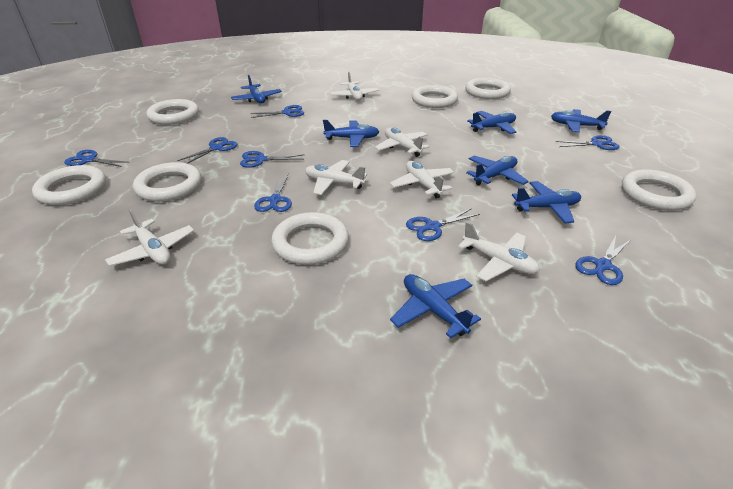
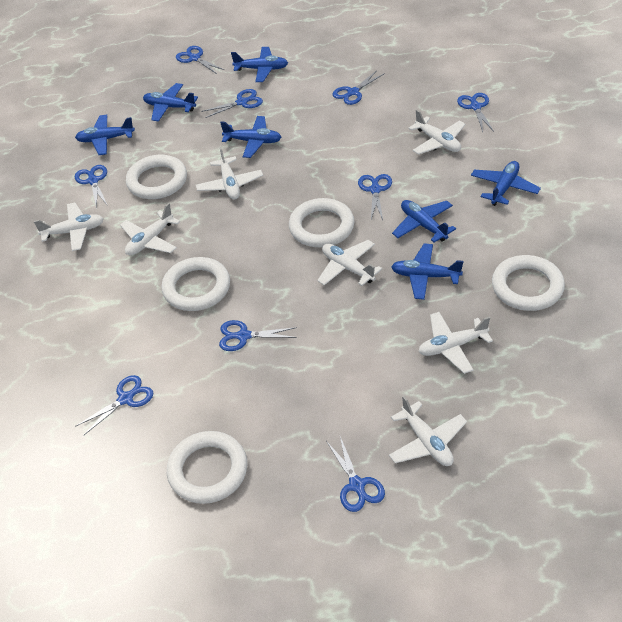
blue scissors: 8 -> 9
white plane: 6 -> 7
white ring: 7 -> 5

